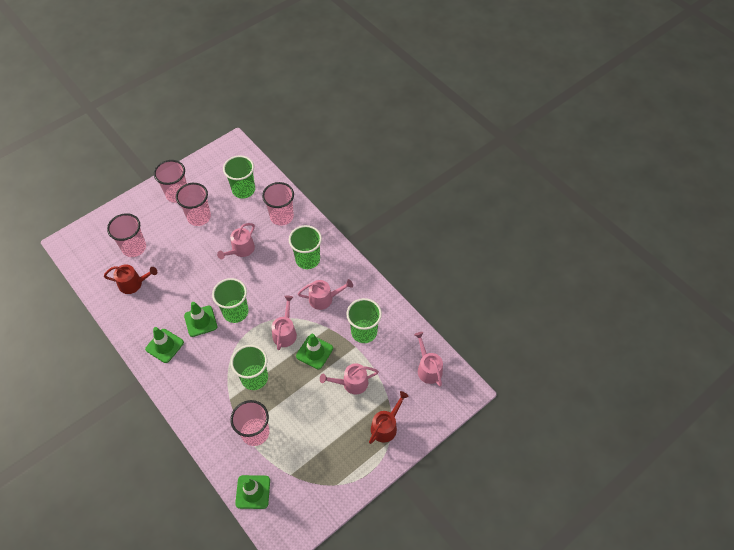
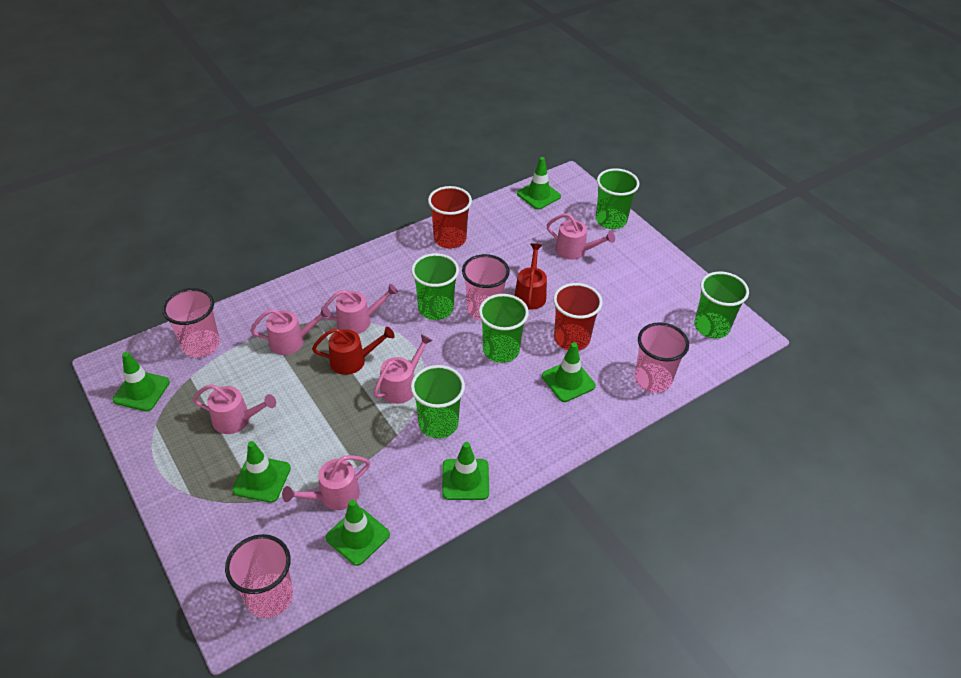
green traffic cone: 4 -> 6
pink cup: 5 -> 4
pink watering can: 5 -> 6
red cup: 0 -> 2

